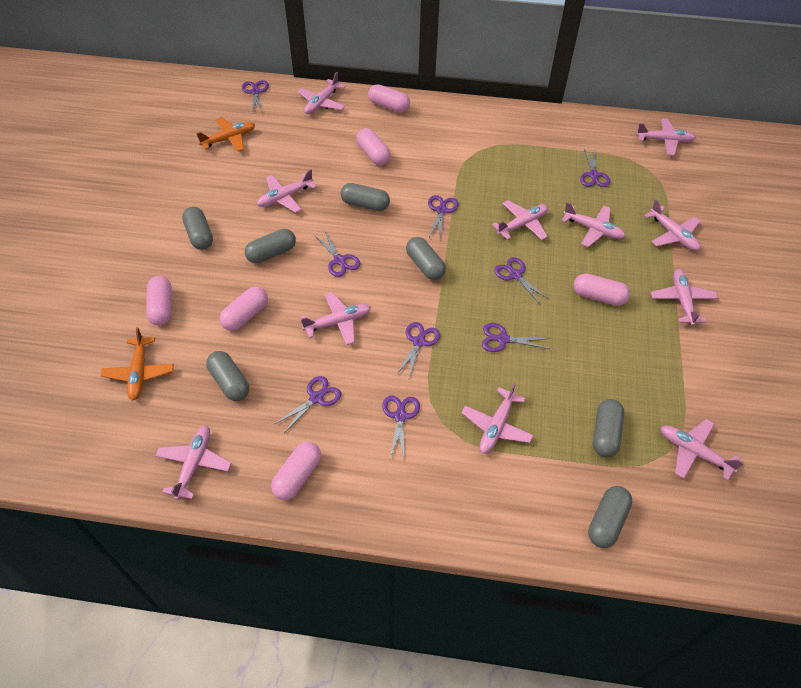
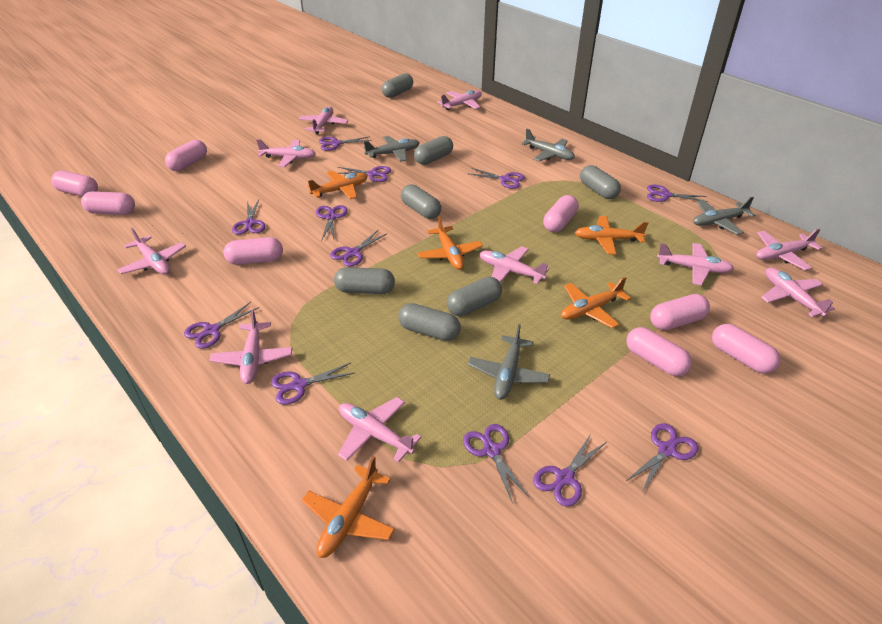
grey plane: 0 -> 4
orange plane: 2 -> 5
pink capsule: 6 -> 8
pink plane: 11 -> 10
purple scissors: 9 -> 12

